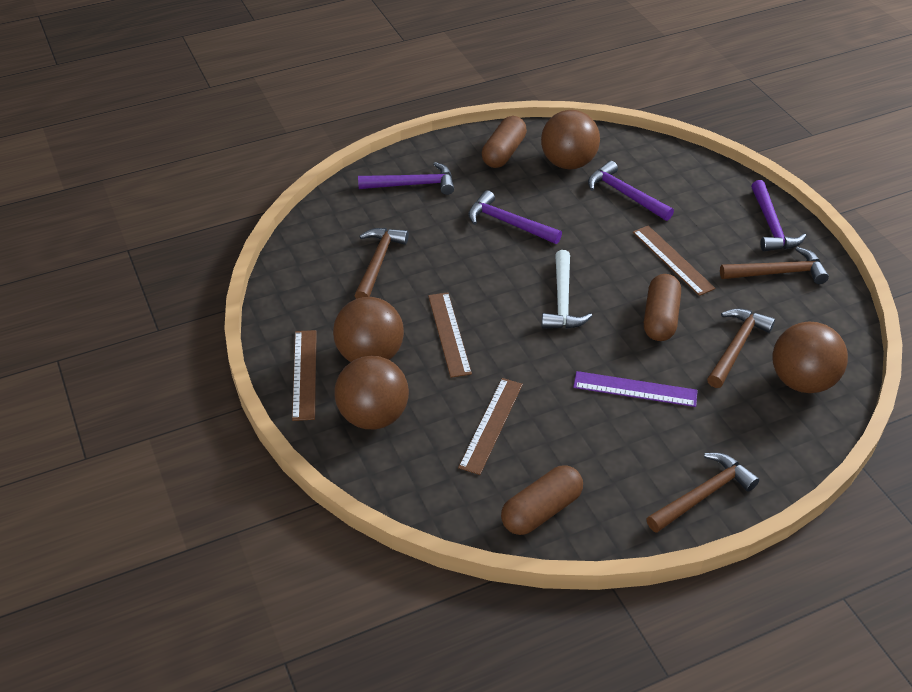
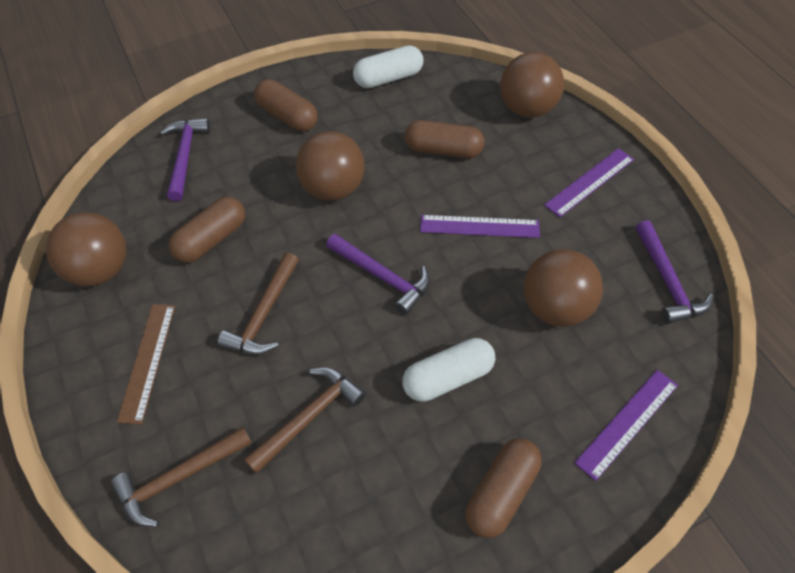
brown capsule: 3 -> 4
brown hammer: 4 -> 3
brown ruler: 4 -> 1
purple hammer: 4 -> 3
purple ruler: 1 -> 3
white capsule: 0 -> 2
white hammer: 1 -> 0

